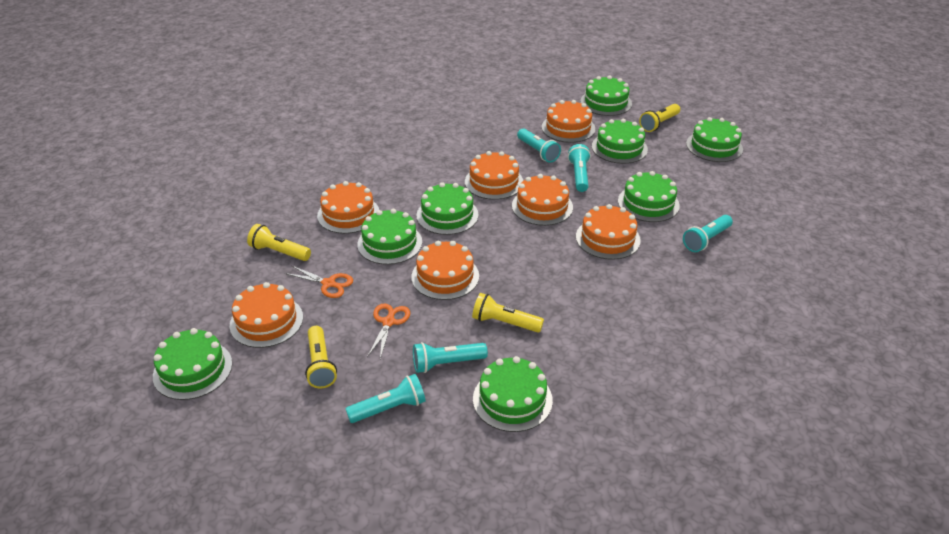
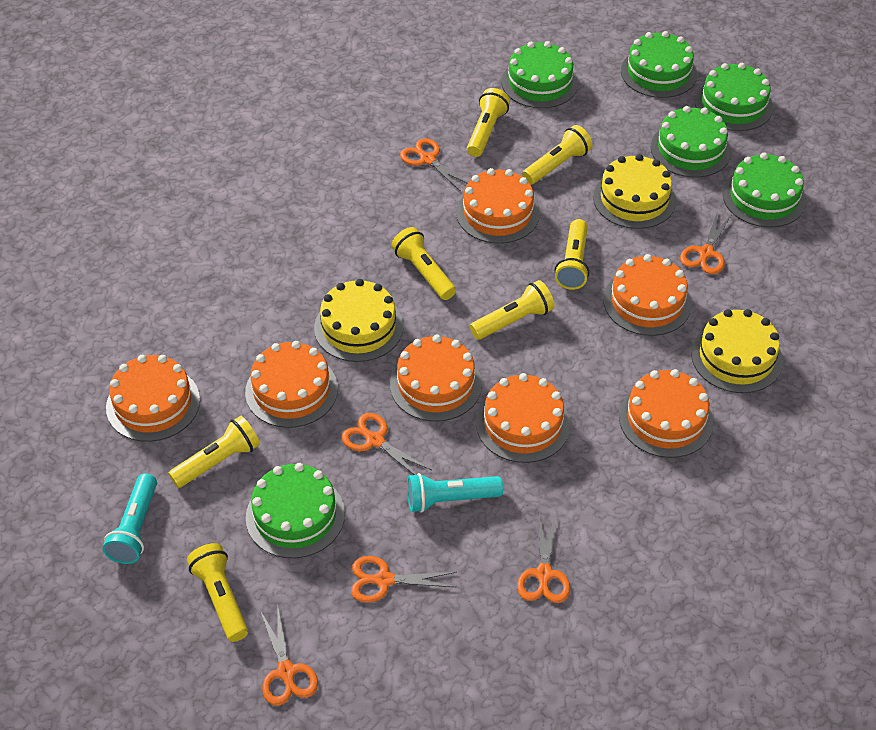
green cake: 8 -> 6
orange scissors: 2 -> 6
turquoise flashlight: 5 -> 2
yellow cake: 0 -> 3
yellow flashlight: 4 -> 7

